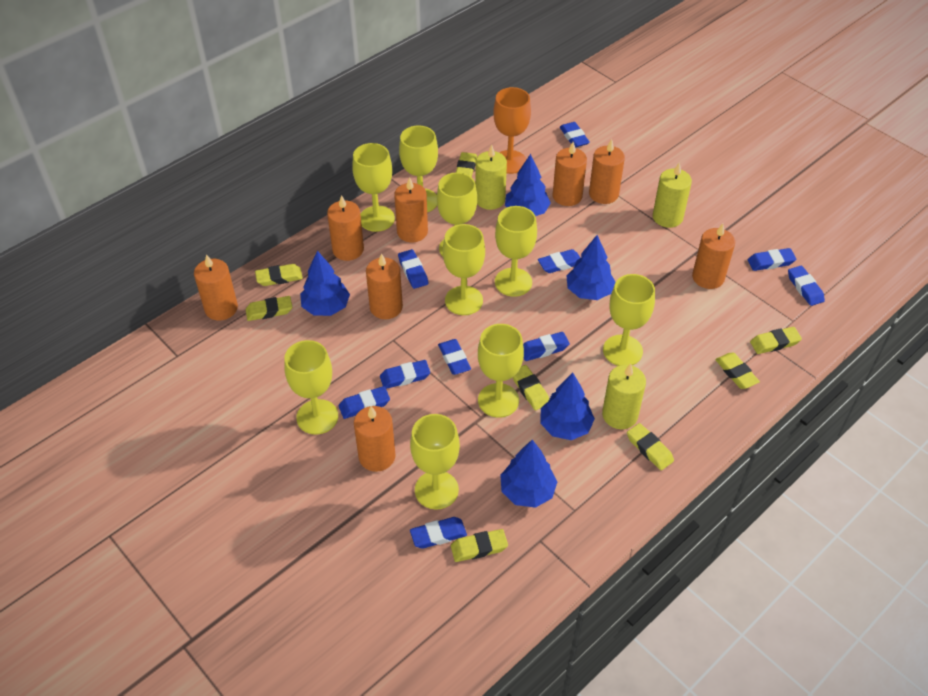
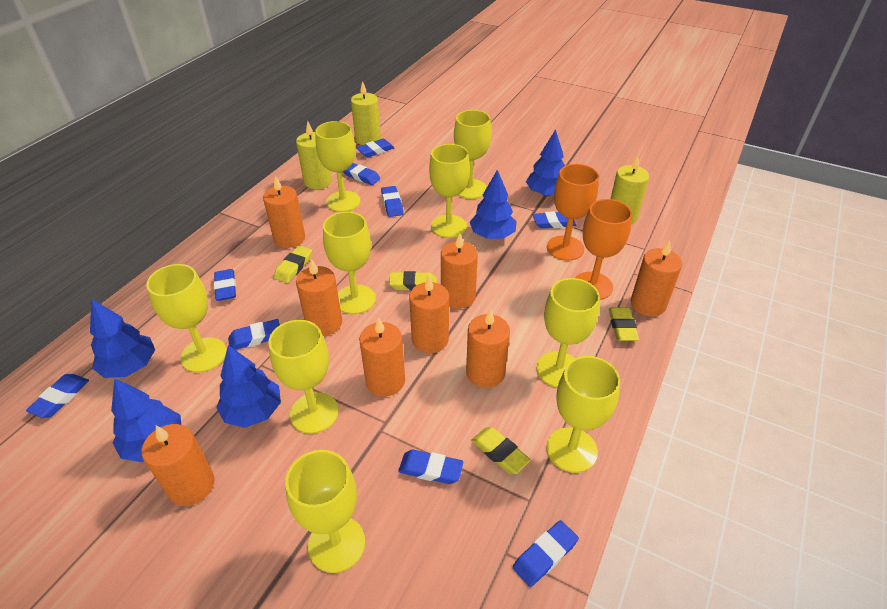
blue eraser: 10 -> 9
orange goblet: 1 -> 2
yellow eraser: 8 -> 4

